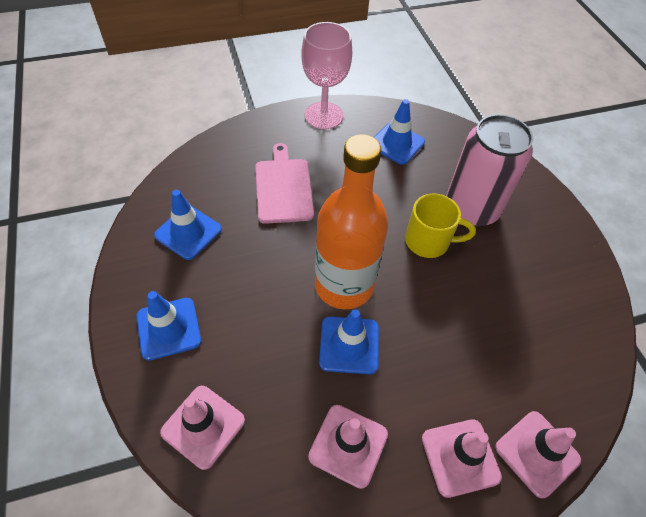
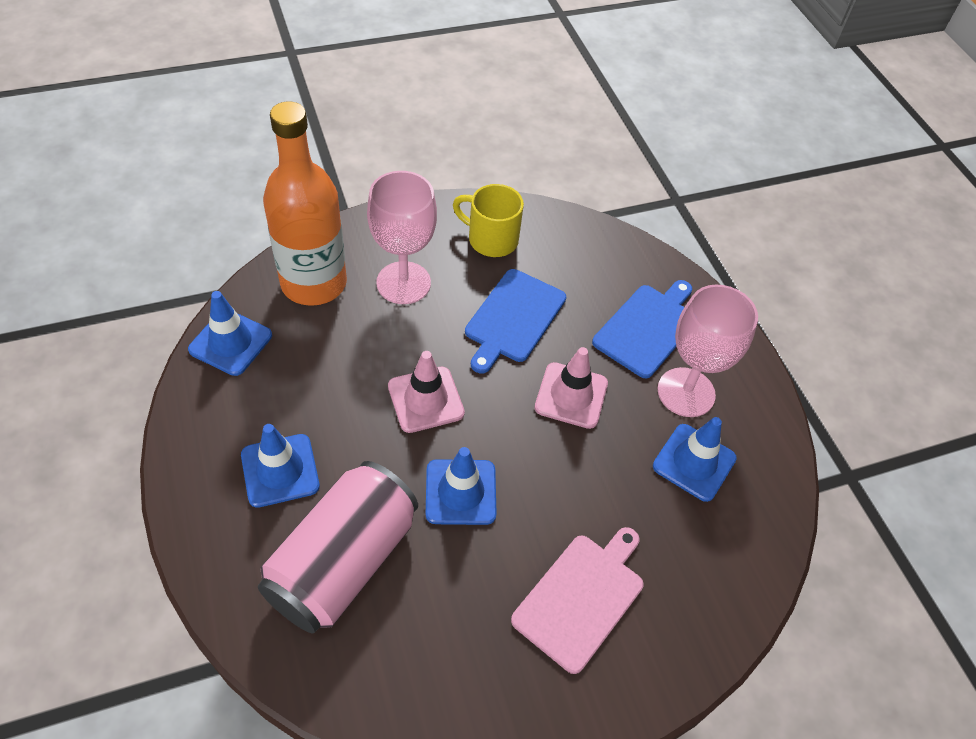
blue cutting board: 0 -> 2
pink goblet: 1 -> 2
pink traffic cone: 4 -> 2

